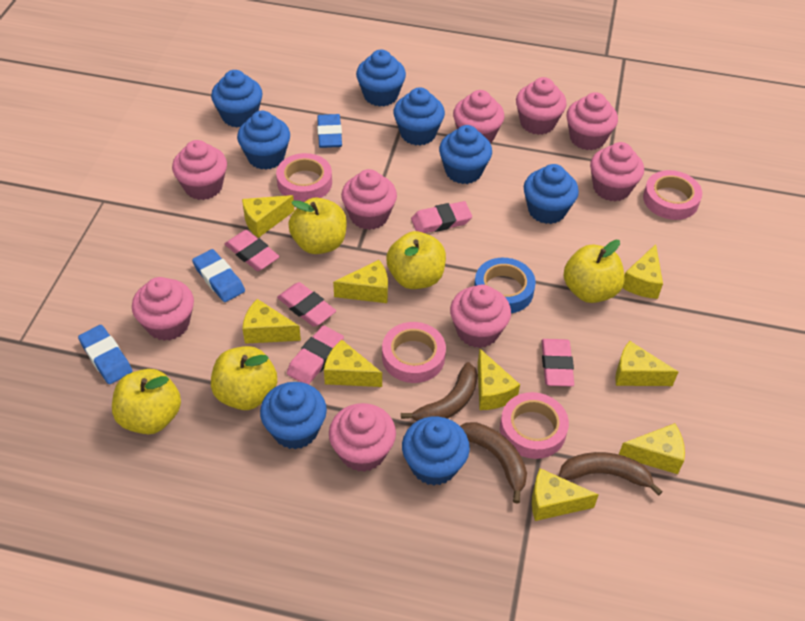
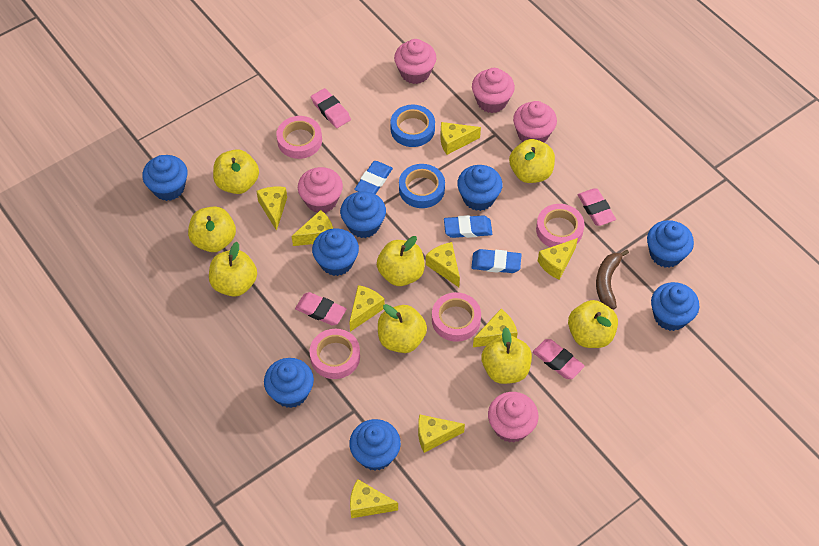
blue tape: 1 -> 2
brown banana: 3 -> 1
pink cupcake: 9 -> 5
pink eraser: 5 -> 4
yellow apple: 5 -> 8

